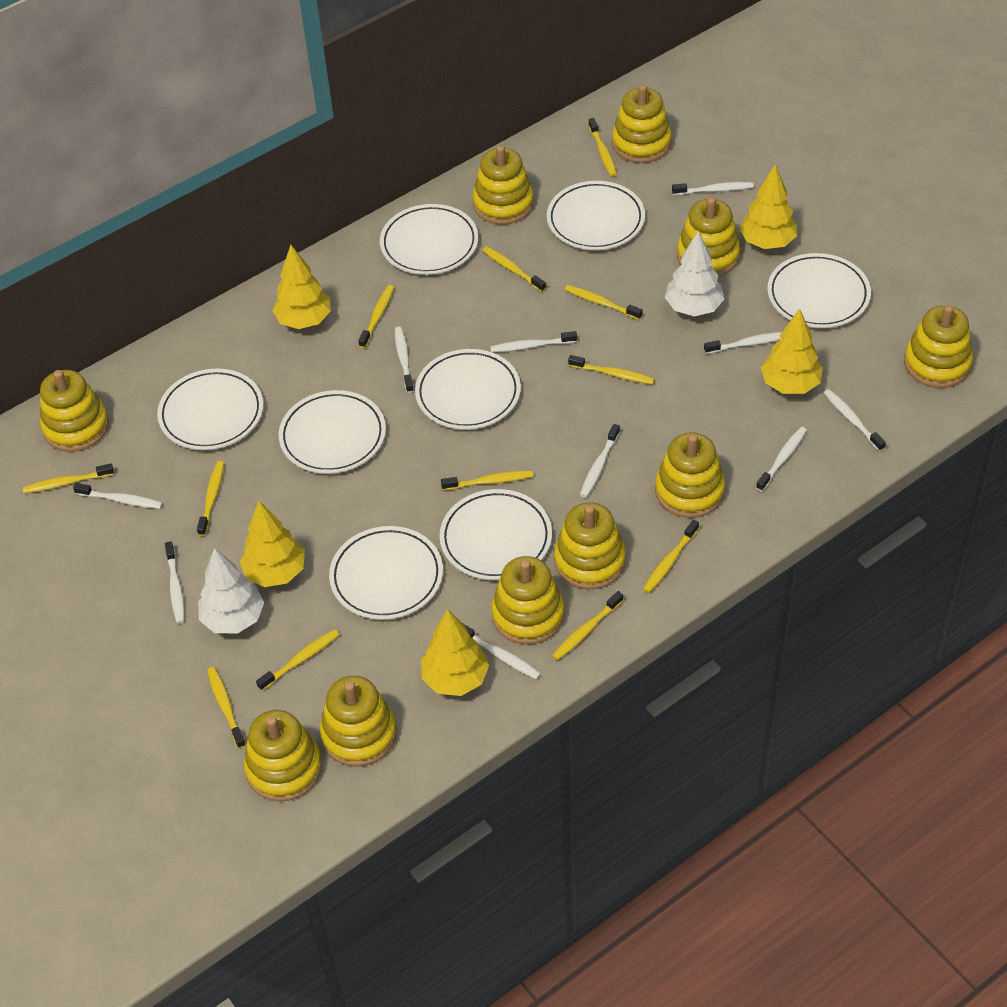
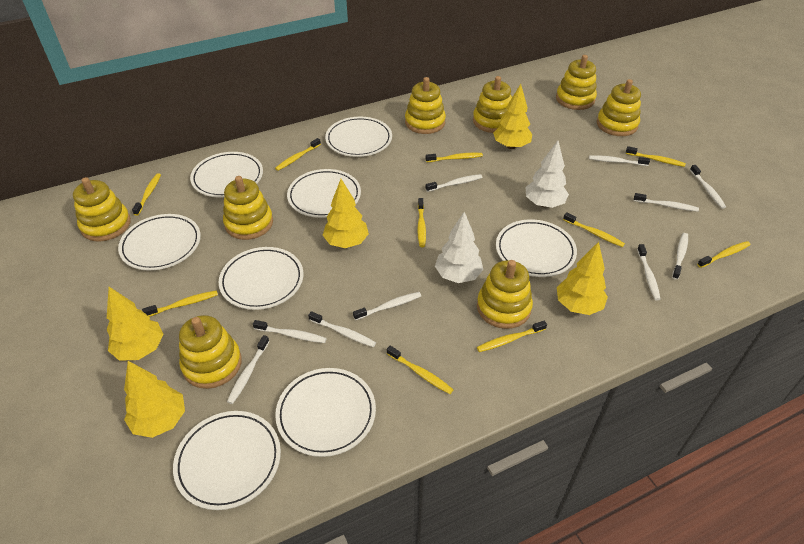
yellow stacking toy: 10 -> 8
yellow toothbrush: 12 -> 10

